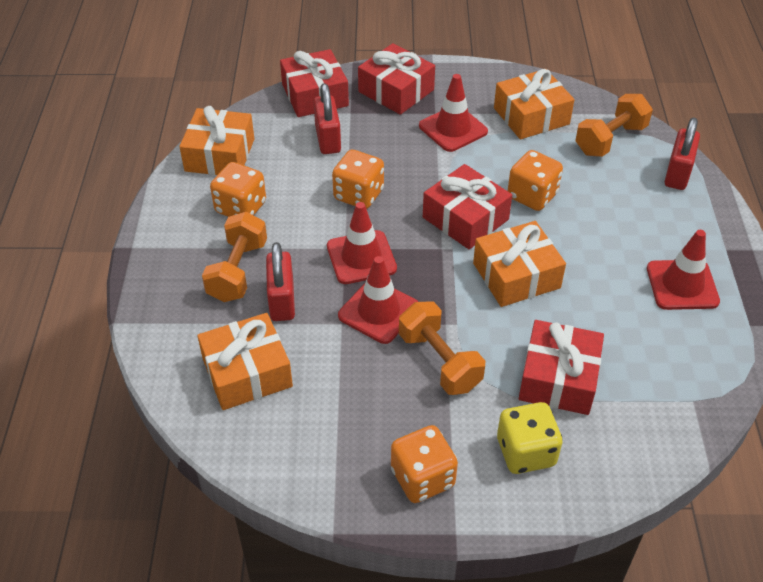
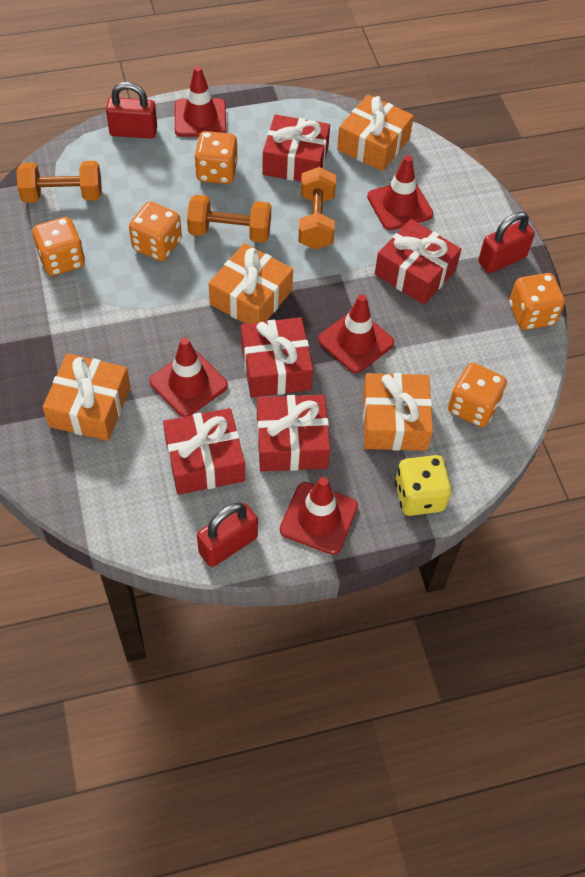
orange dice: 4 -> 5
red gift: 4 -> 5
red traffic cone: 4 -> 5

